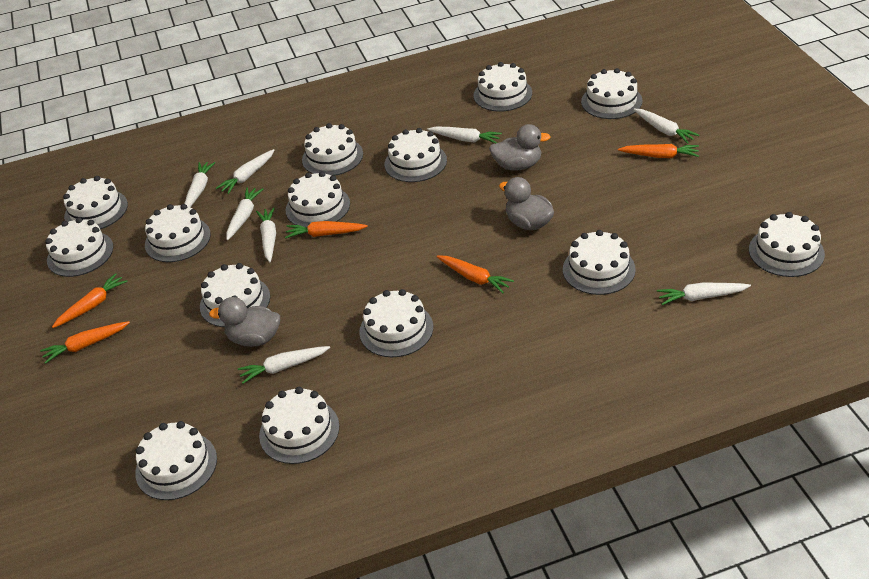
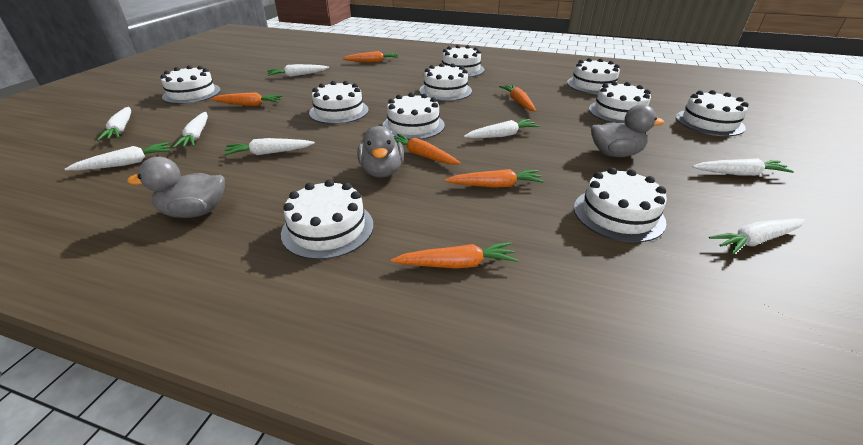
orange carrot: 5 -> 6
white cake: 14 -> 10

